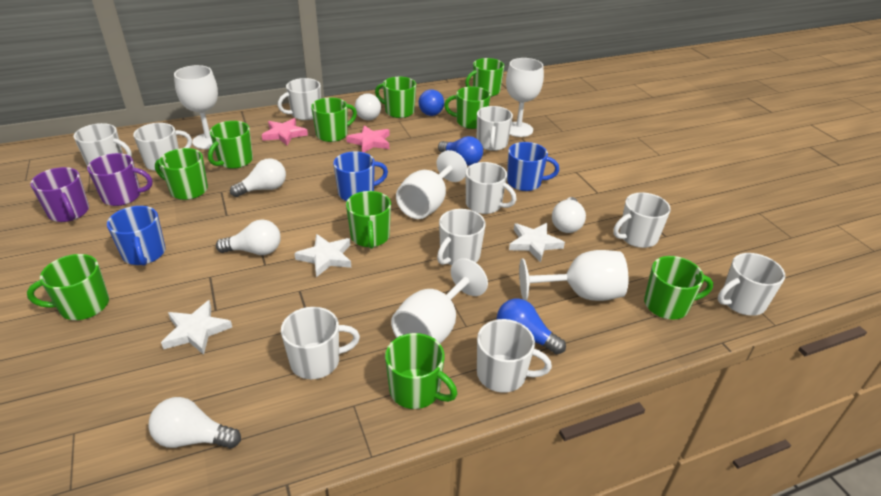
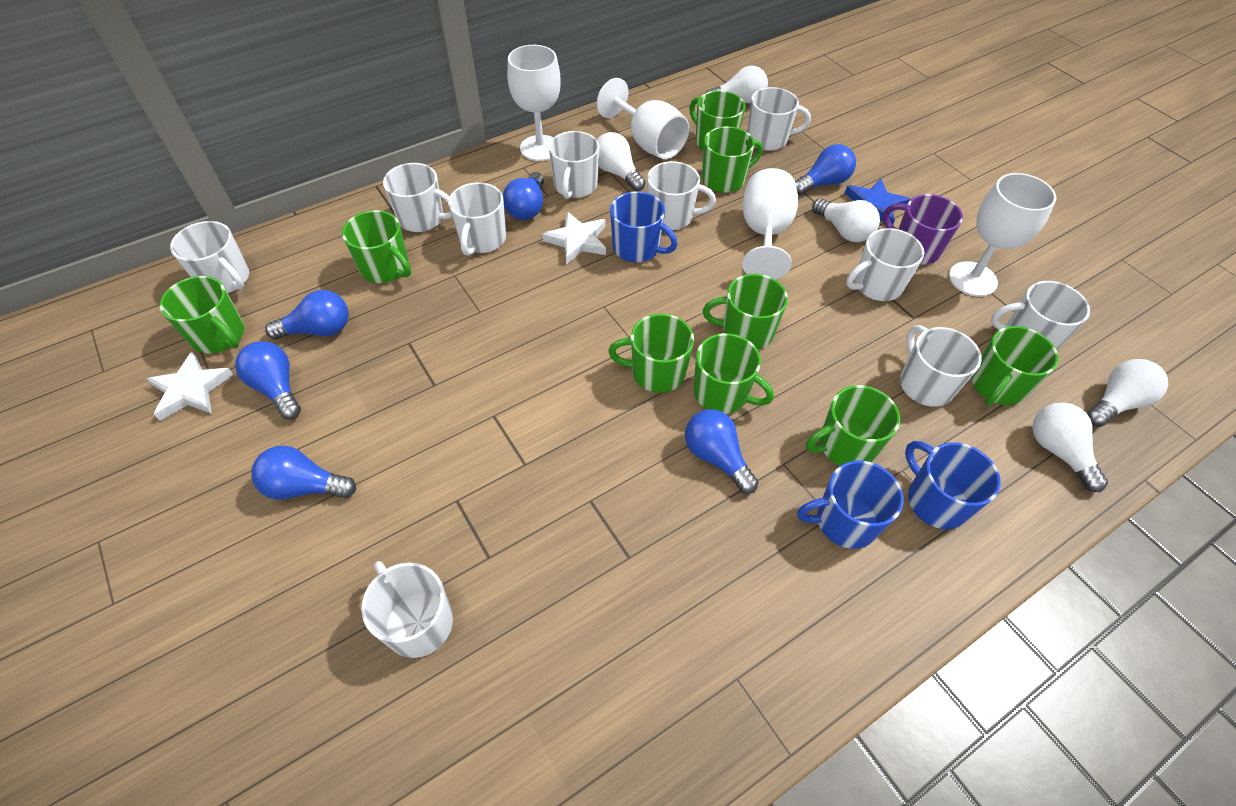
blue light bulb: 3 -> 6
blue star: 0 -> 1
green mug: 10 -> 9
pink star: 2 -> 0
purple mug: 2 -> 1
white goblet: 5 -> 4
white star: 3 -> 2

